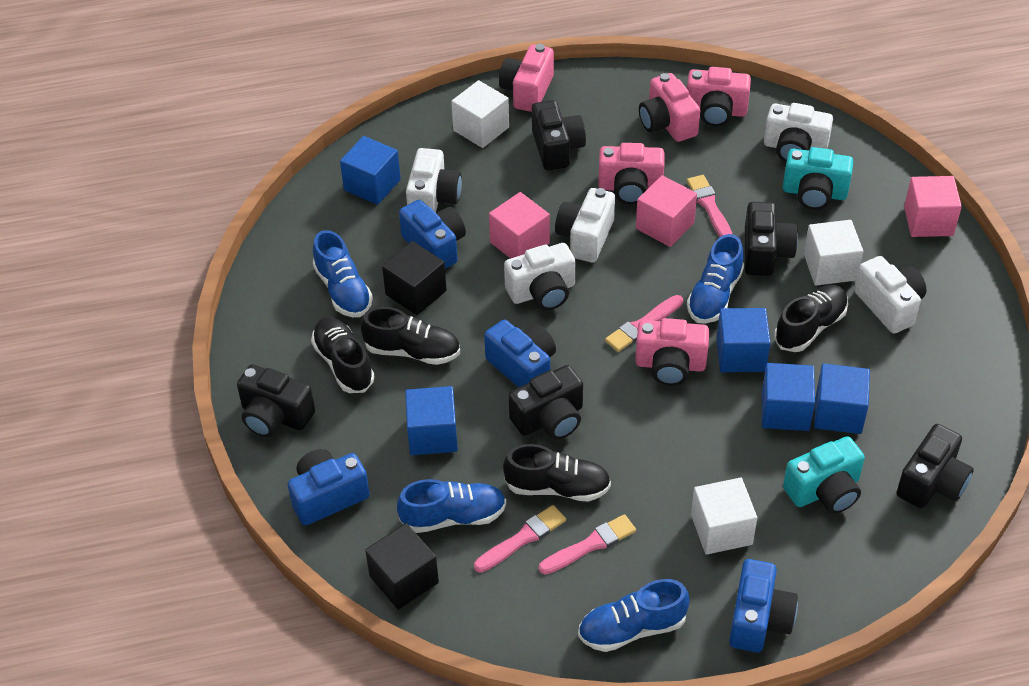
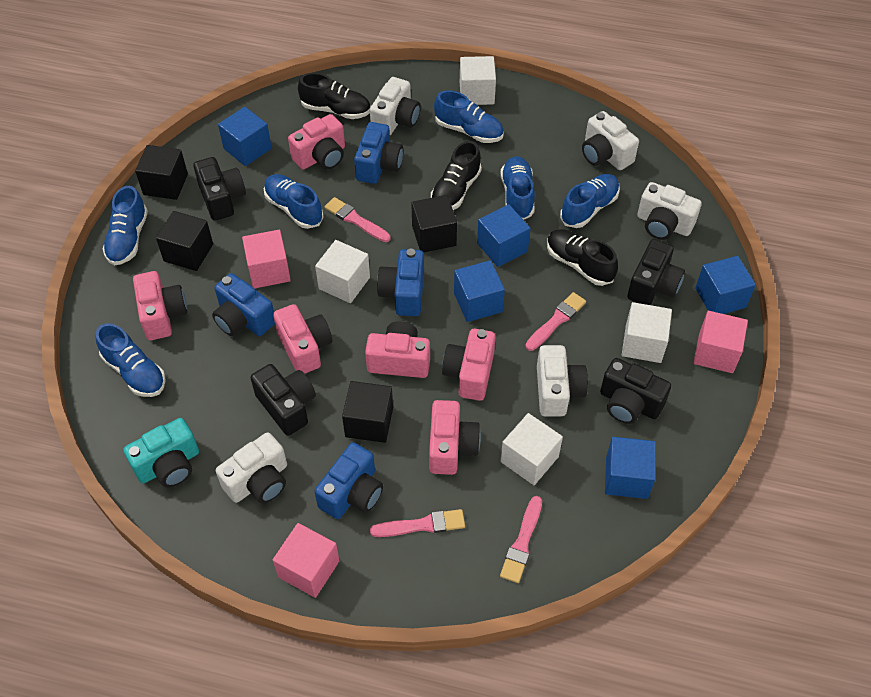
black camera: 5 -> 4
black cube: 2 -> 4
black shoe: 4 -> 3
blue shoe: 4 -> 6
pink camera: 5 -> 6
turquoise camera: 2 -> 1
white cube: 3 -> 4

